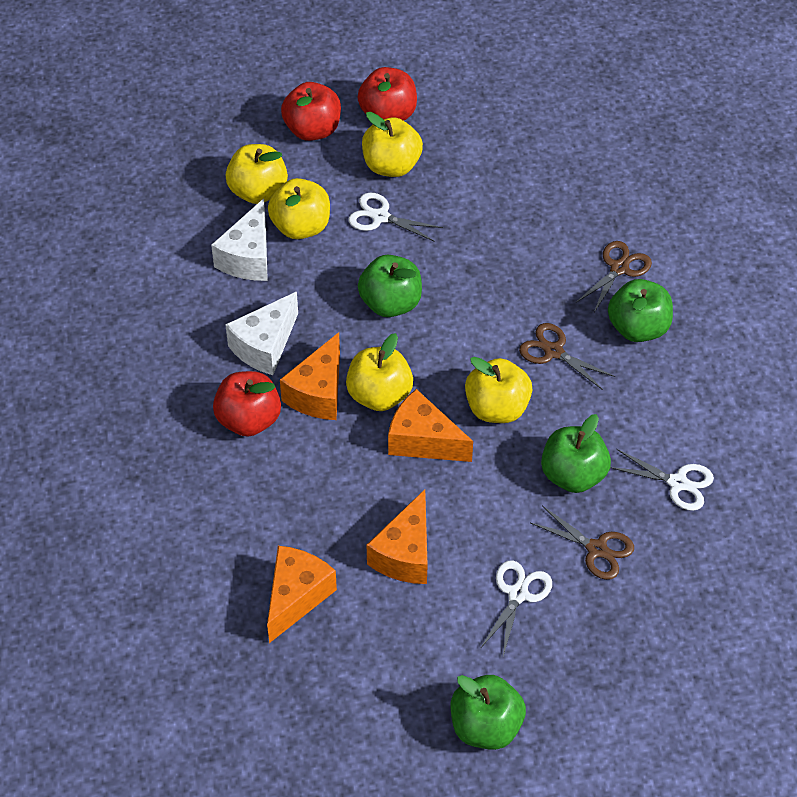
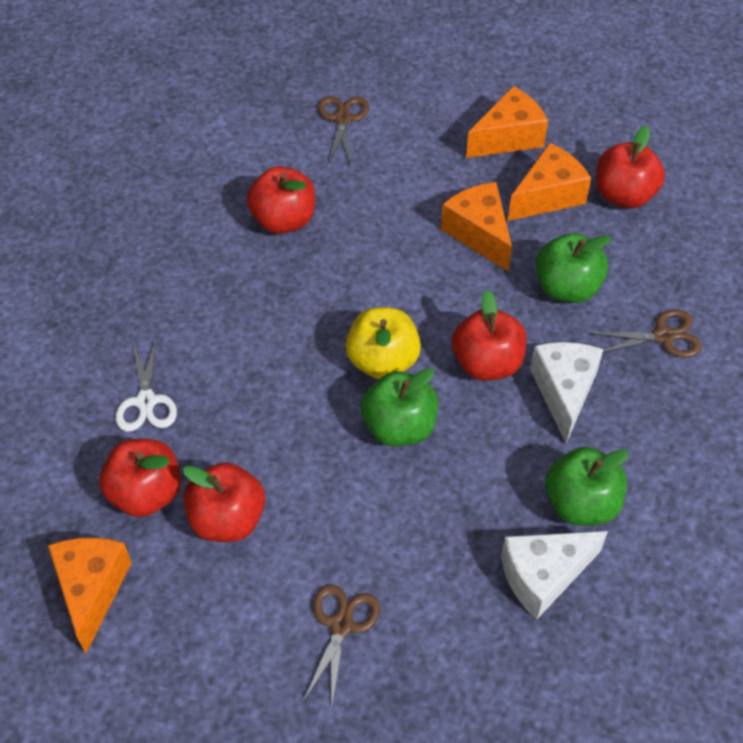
green apple: 4 -> 3
red apple: 3 -> 5
white scissors: 3 -> 1
yellow apple: 5 -> 1

